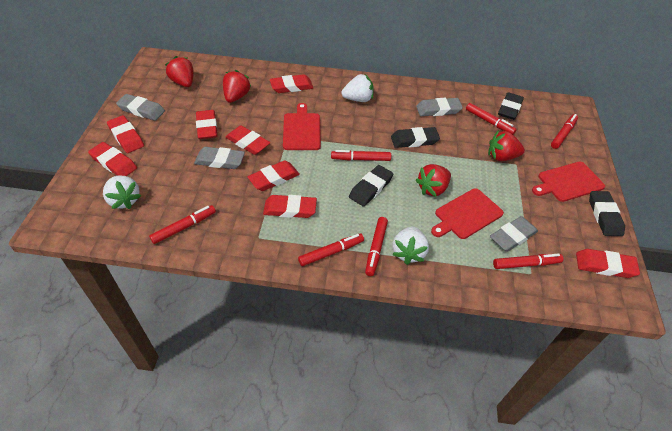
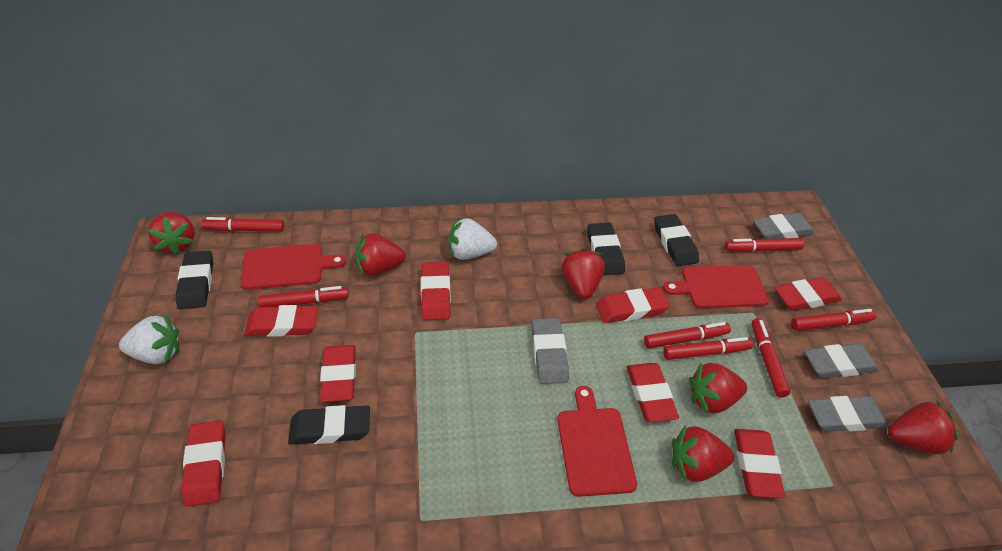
red strawberry: 4 -> 6
white strawberry: 3 -> 2

